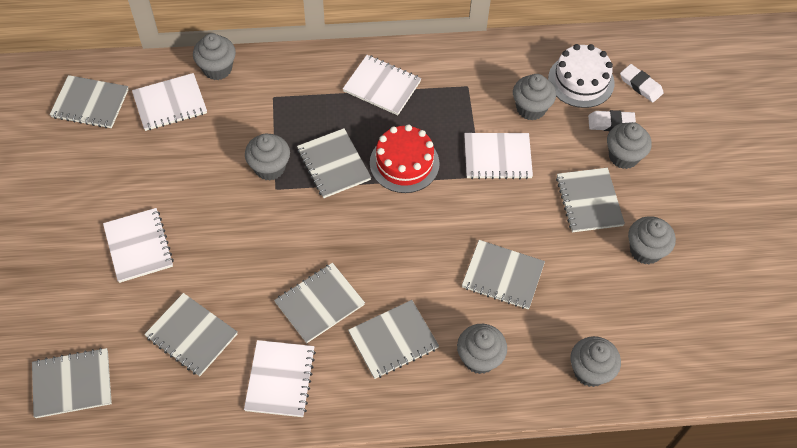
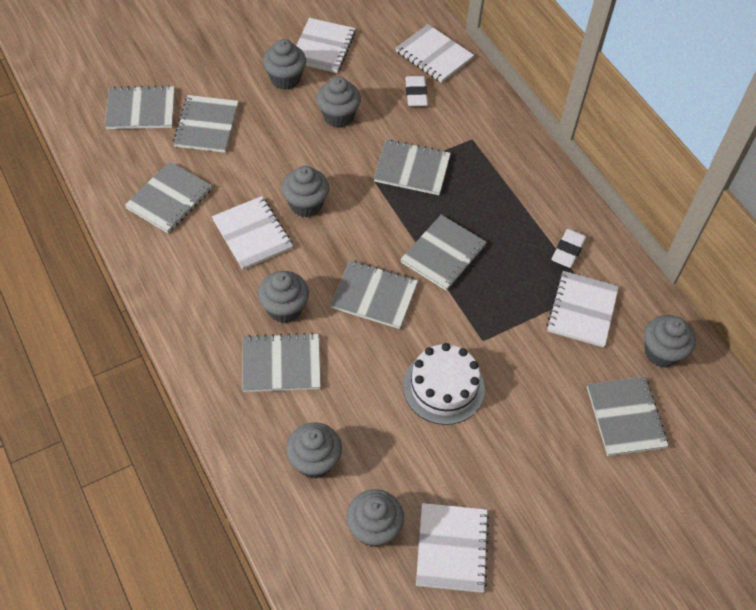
red cake: 1 -> 0

